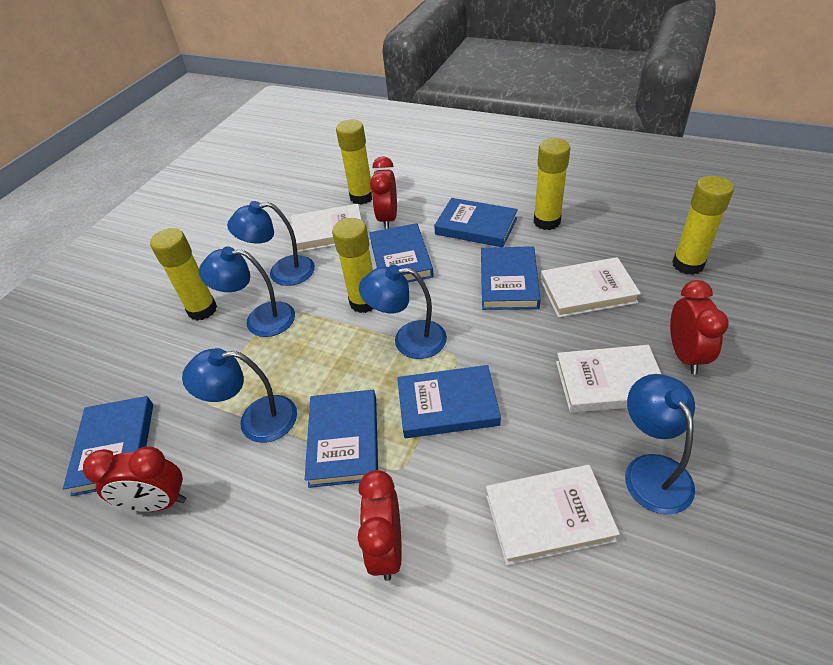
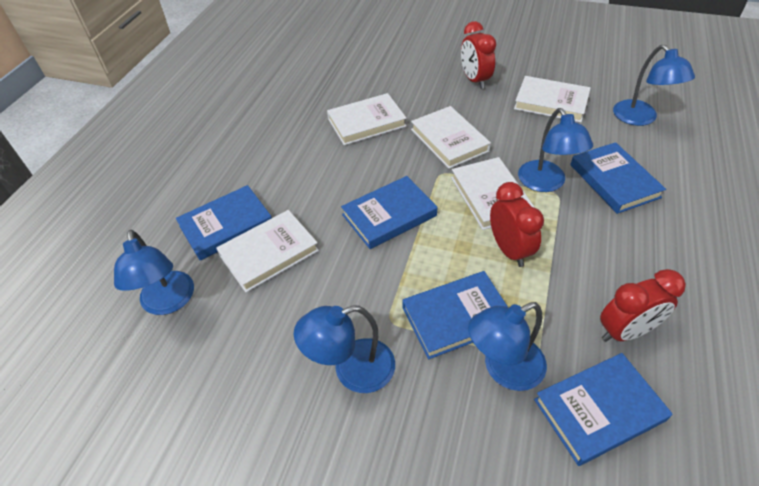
blue book: 6 -> 5
red clock: 4 -> 3
white book: 4 -> 5
yellow glue stick: 5 -> 0

